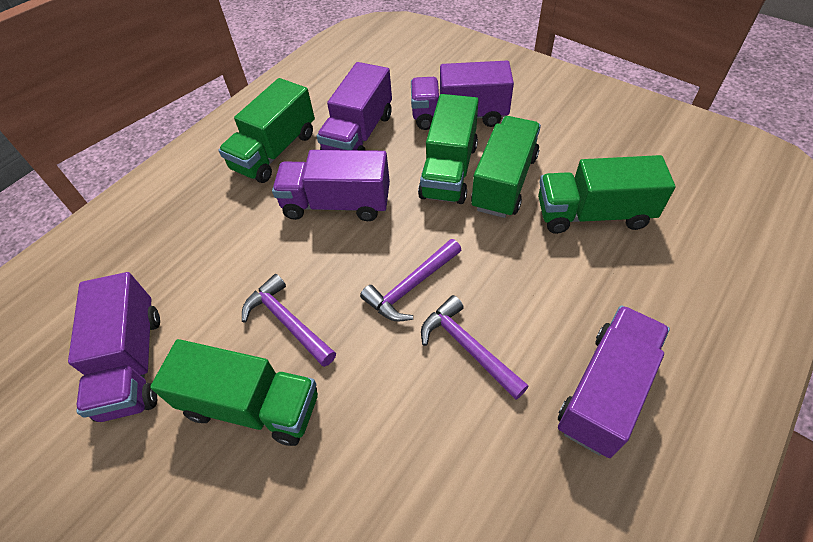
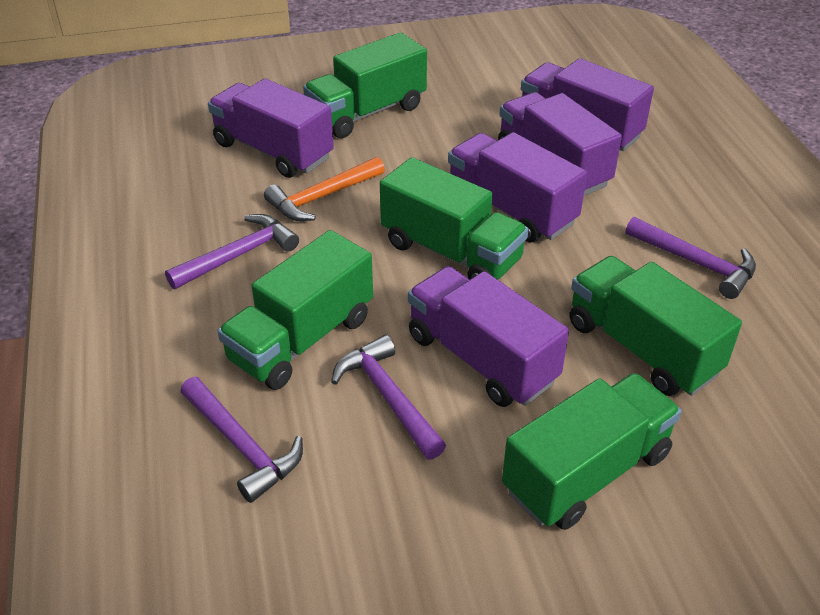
orange hammer: 0 -> 1
purple hammer: 3 -> 4

